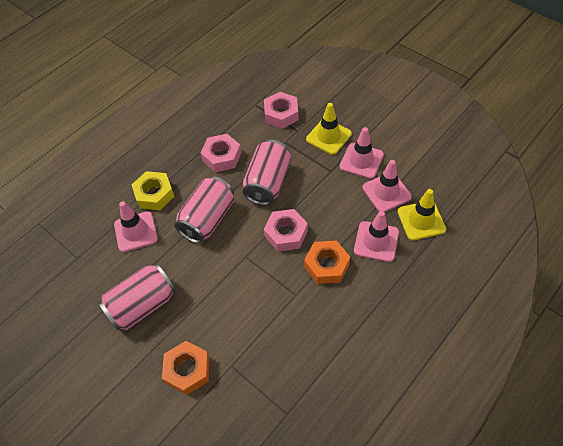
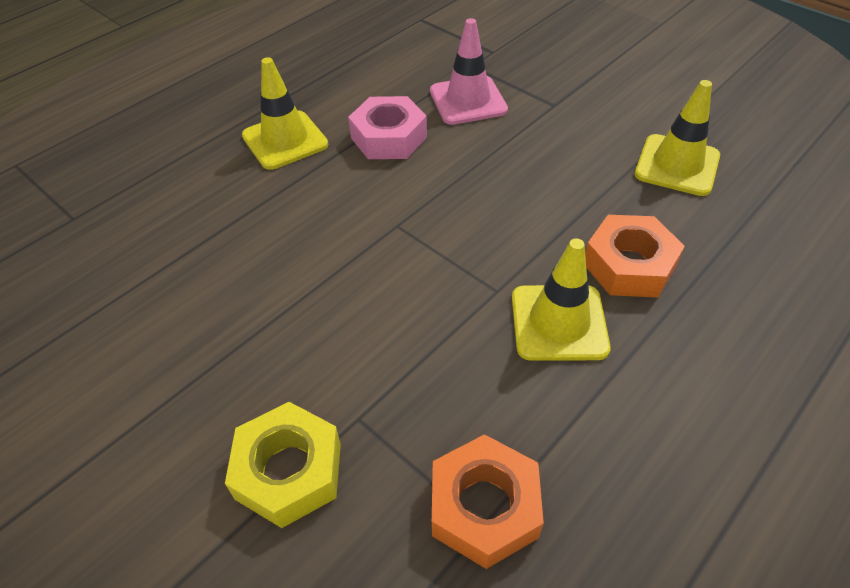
pink can: 3 -> 0
pink nut: 3 -> 1
pink traffic cone: 4 -> 1
yellow traffic cone: 2 -> 3

